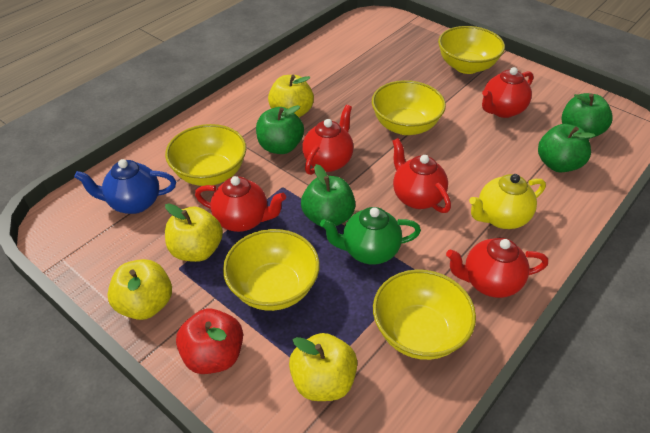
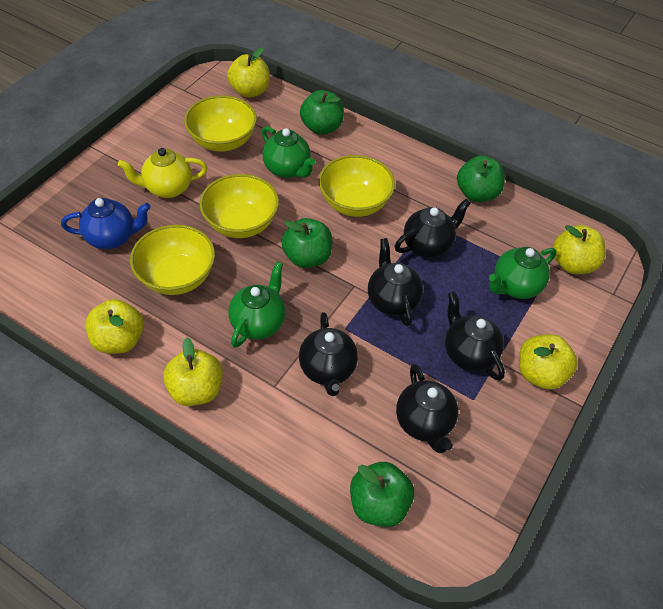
black teapot: 0 -> 5
green teapot: 1 -> 3
red apple: 1 -> 0
red teapot: 5 -> 0
yellow apple: 4 -> 5
yellow bowl: 5 -> 4

